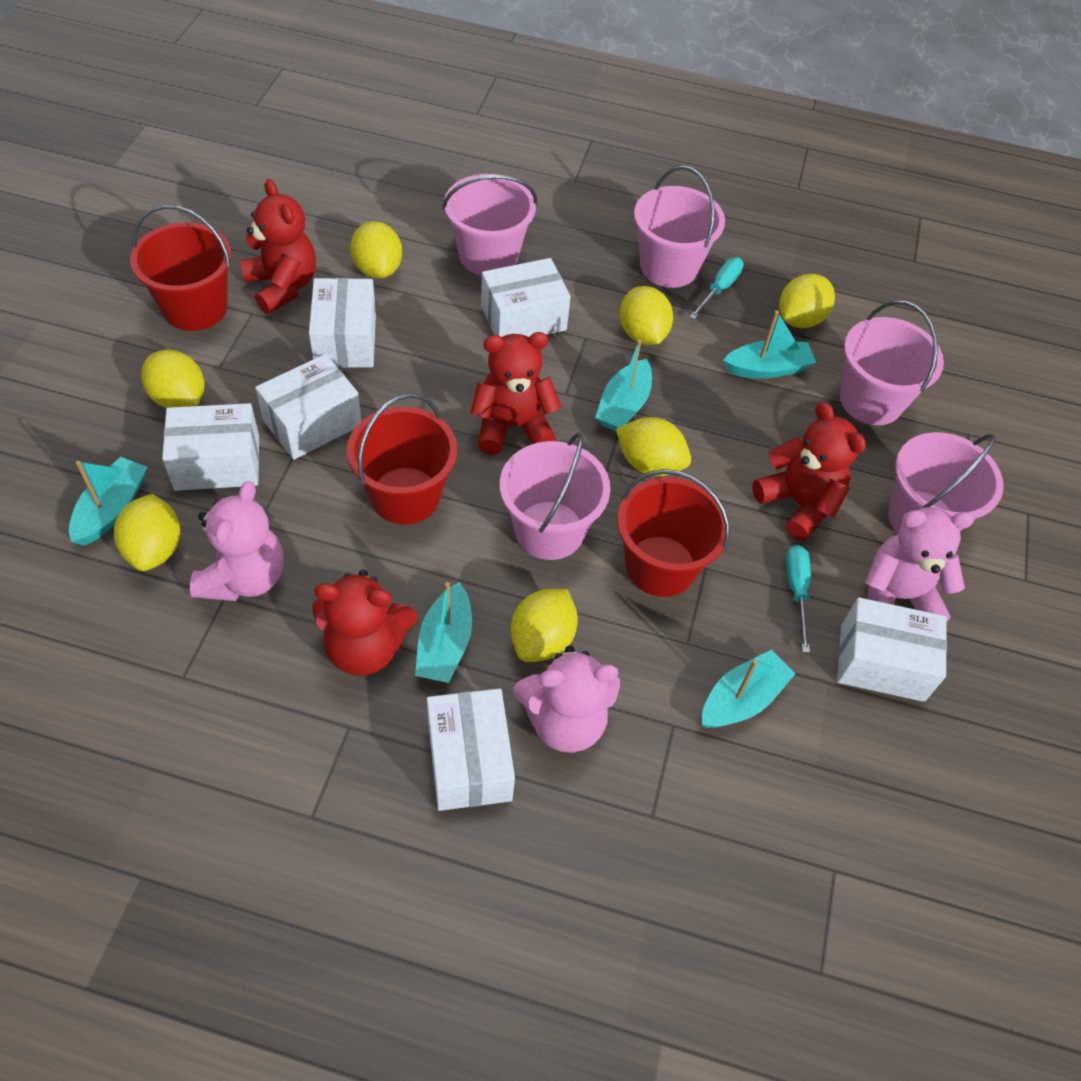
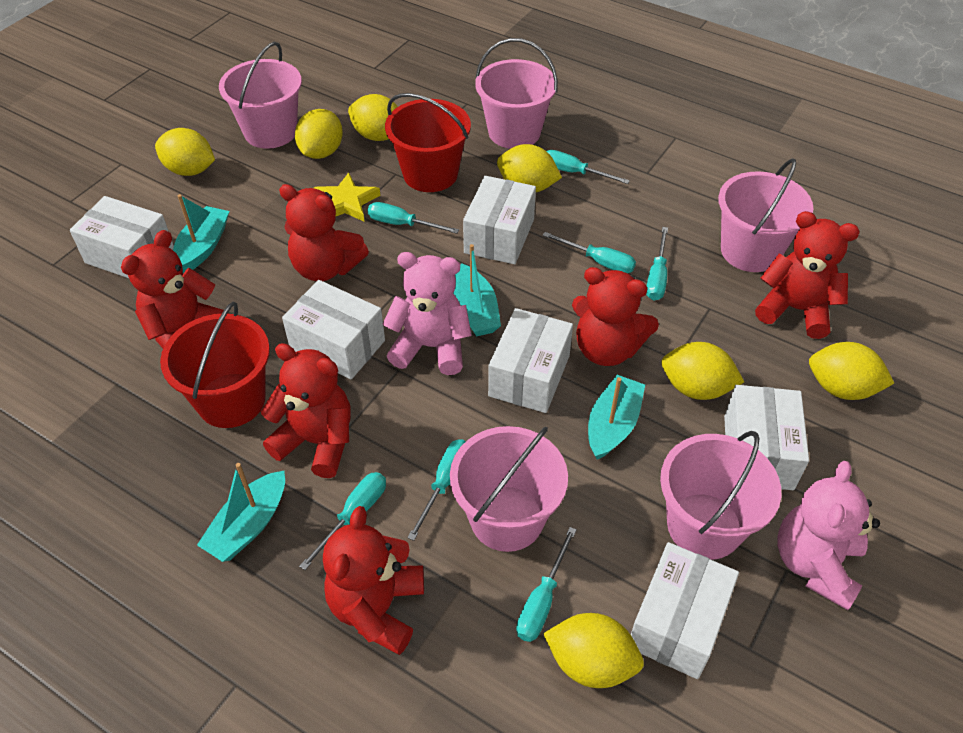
pink teddy bear: 3 -> 2
red bucket: 3 -> 2
red teddy bear: 4 -> 6
turquoise boat: 5 -> 4
turquoise screwdriver: 2 -> 7
yellow star: 0 -> 1

